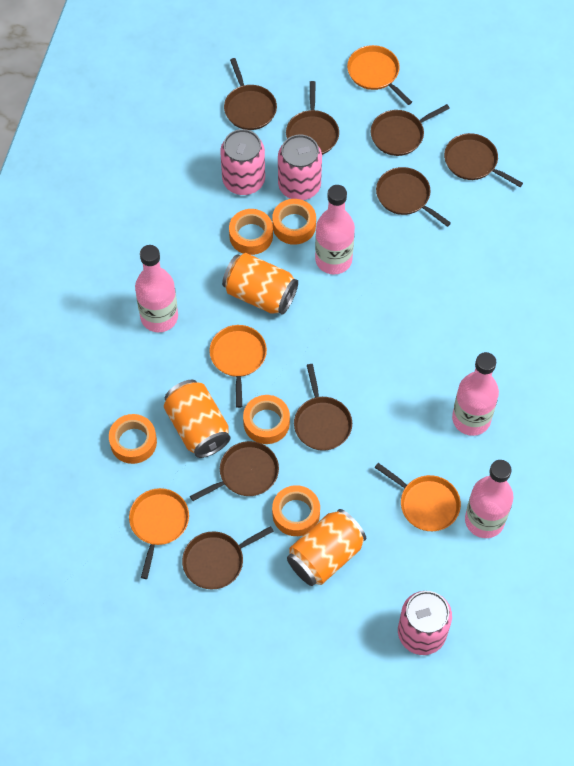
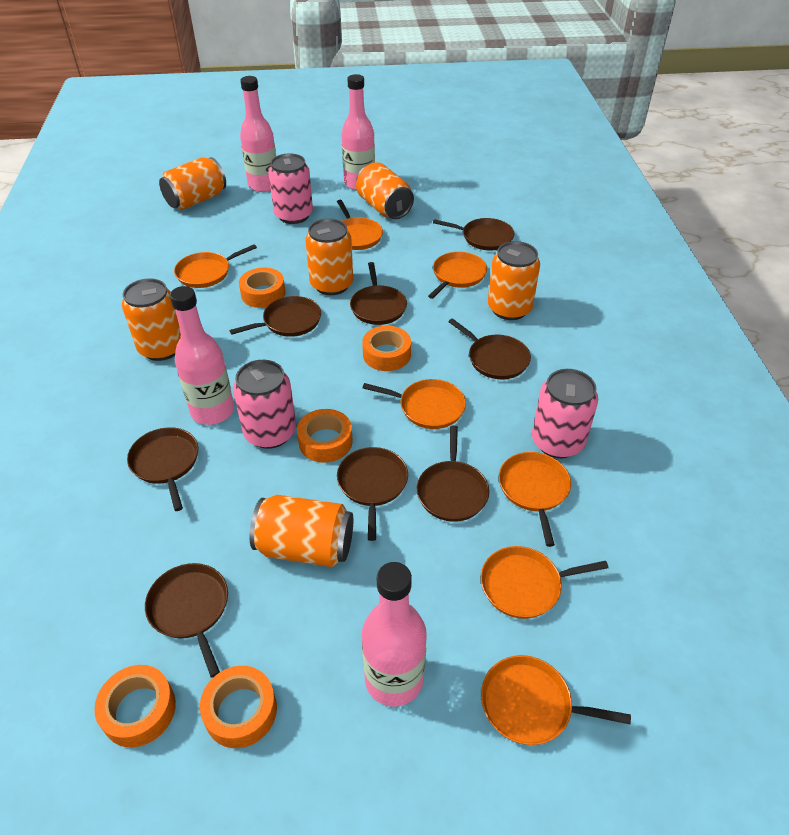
orange can: 3 -> 6
orange pan: 4 -> 7

